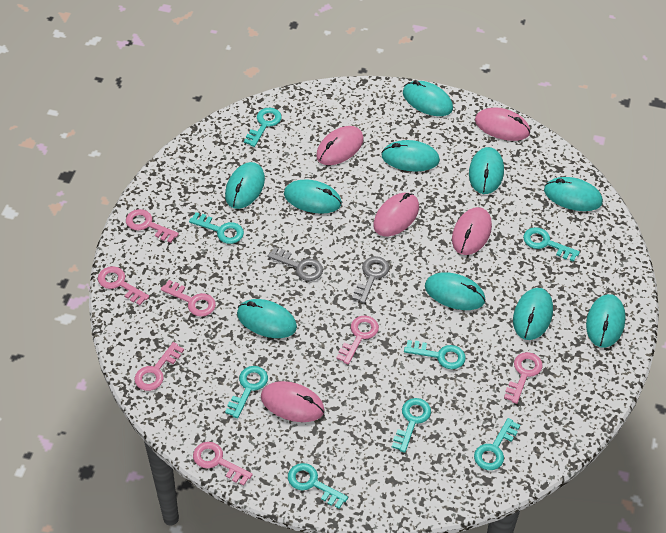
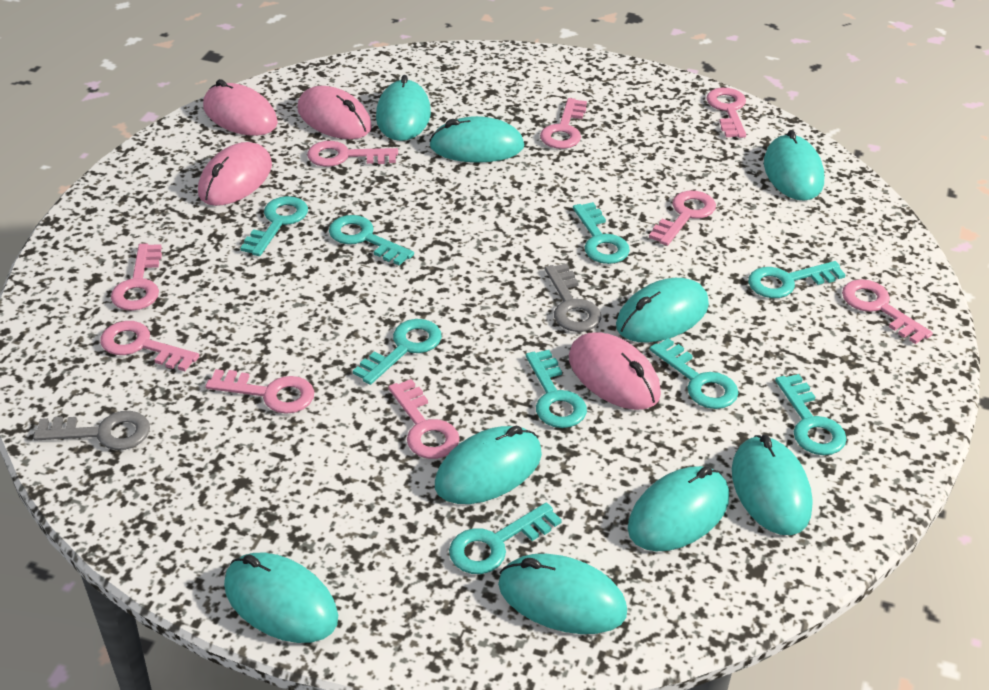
pink key: 7 -> 9
pink mouse: 5 -> 4
turquoise key: 8 -> 9
turquoise mouse: 10 -> 9

